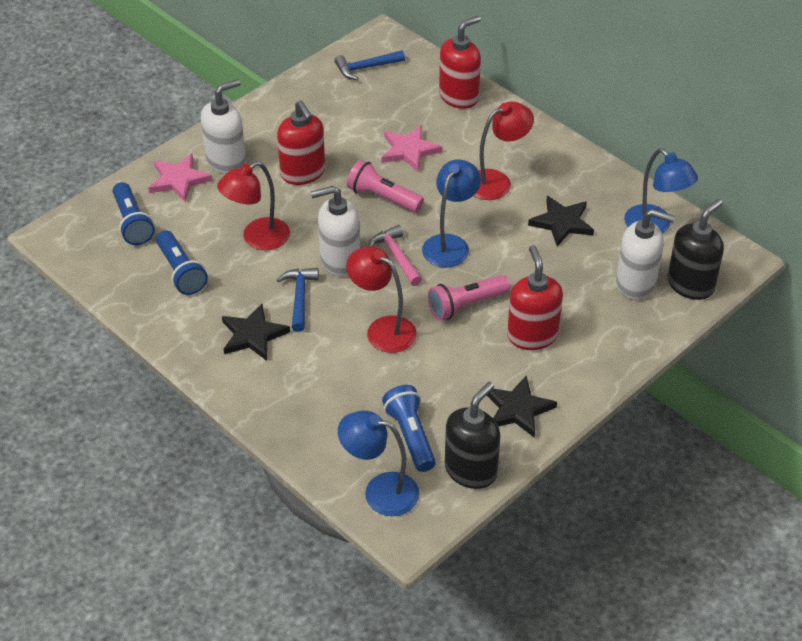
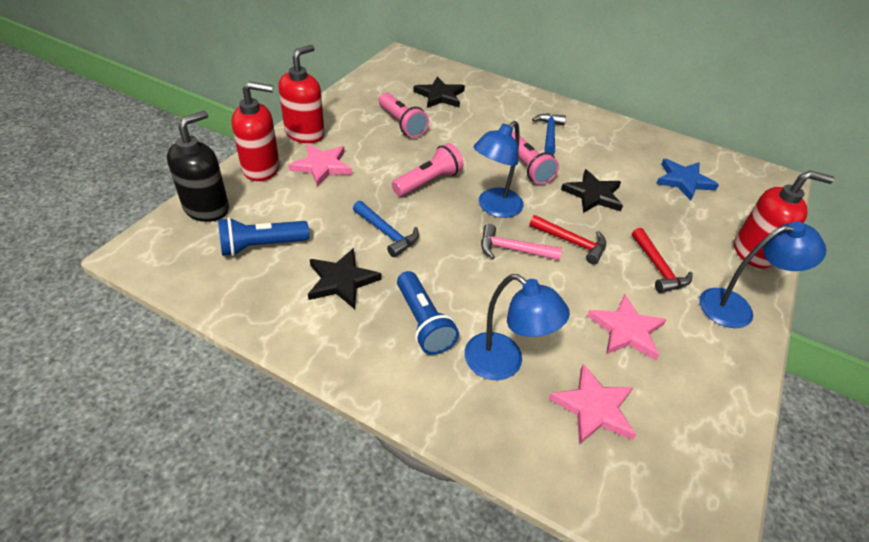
black soap dispenser: 2 -> 1
blue flashlight: 3 -> 2
blue star: 0 -> 1
pink flashlight: 2 -> 3
pink star: 2 -> 3
red hammer: 0 -> 2
red lamp: 3 -> 0
white soap dispenser: 3 -> 0

